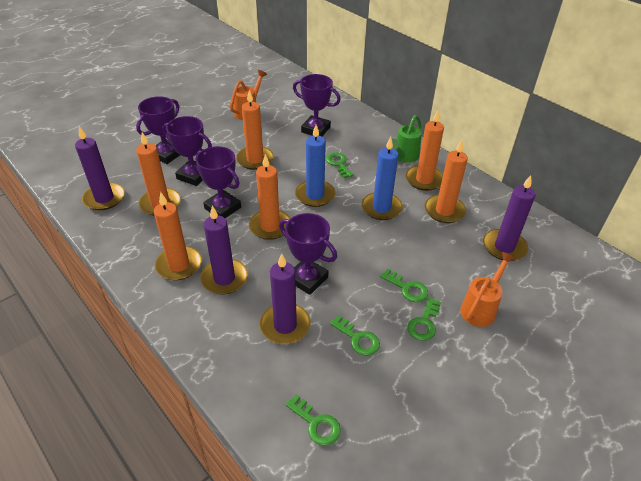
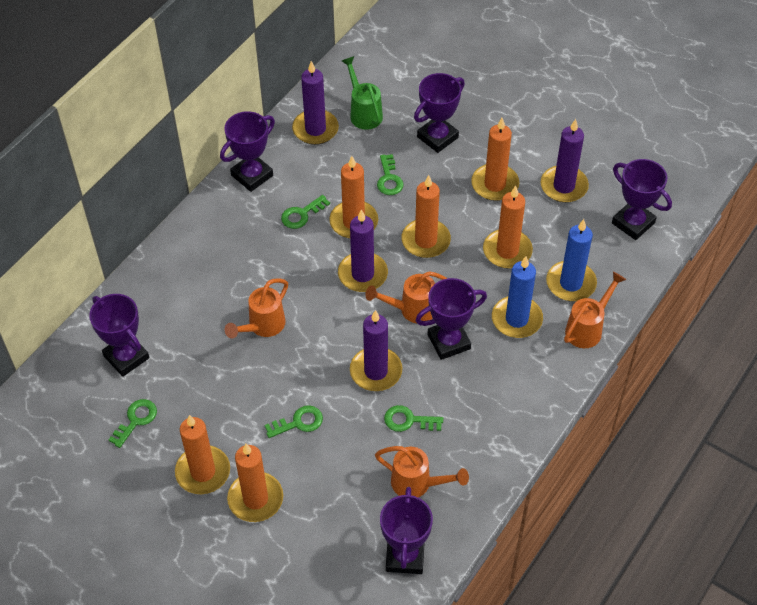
orange watering can: 2 -> 4
purple trophy: 5 -> 6

